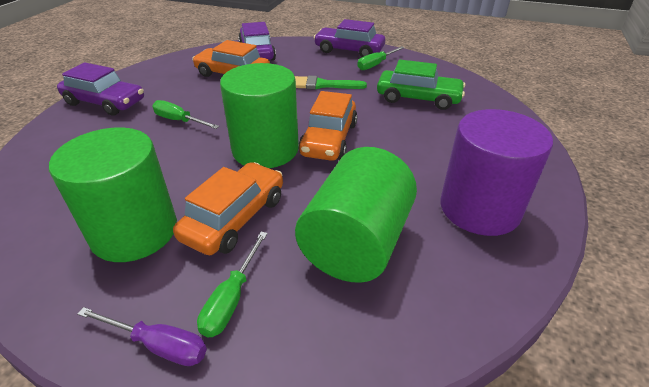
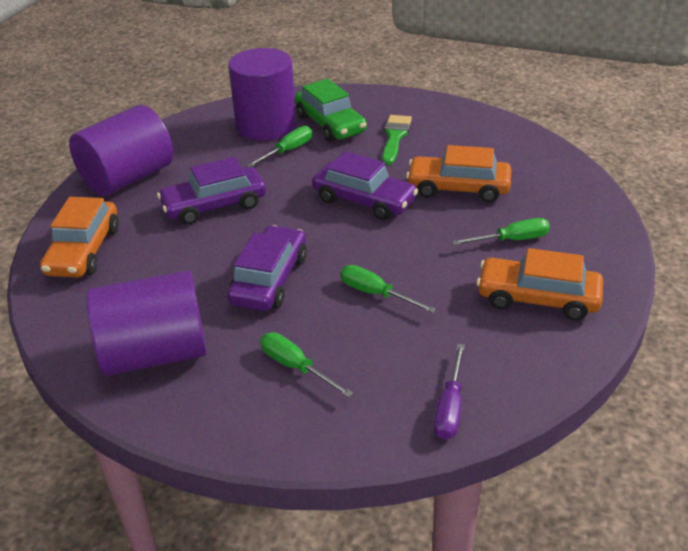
green cylinder: 3 -> 0
green screwdriver: 3 -> 4
purple cylinder: 1 -> 3

